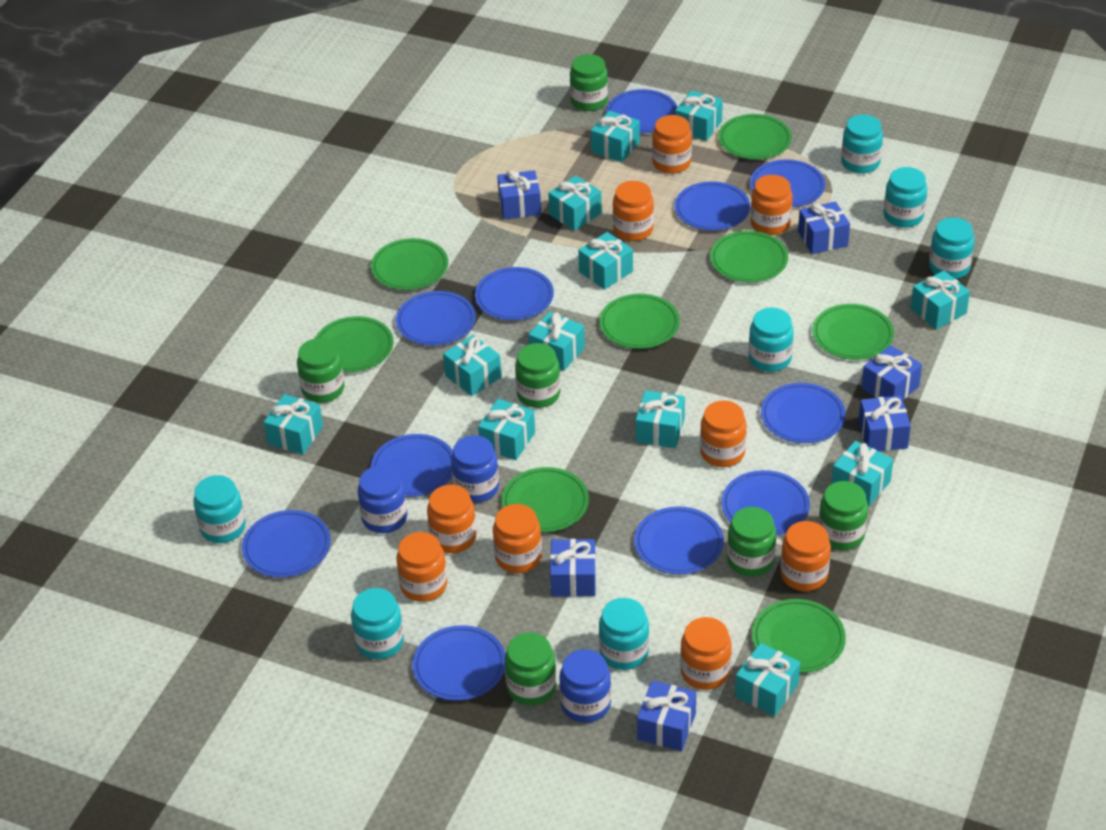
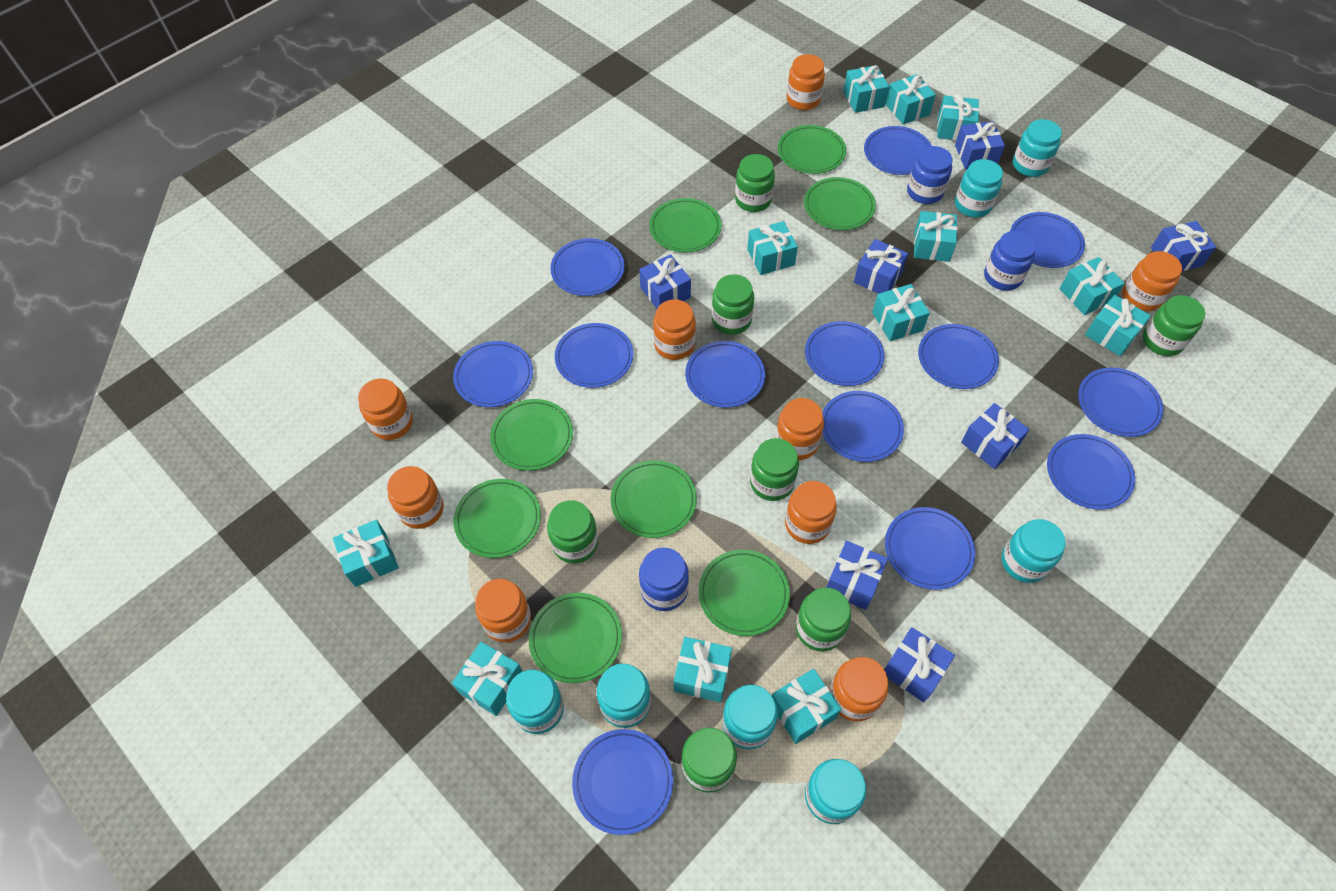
blue gift: 6 -> 7
blue plate: 11 -> 13
green jar: 6 -> 7

